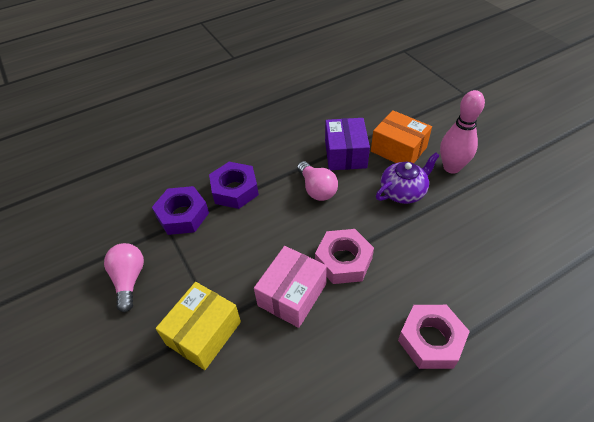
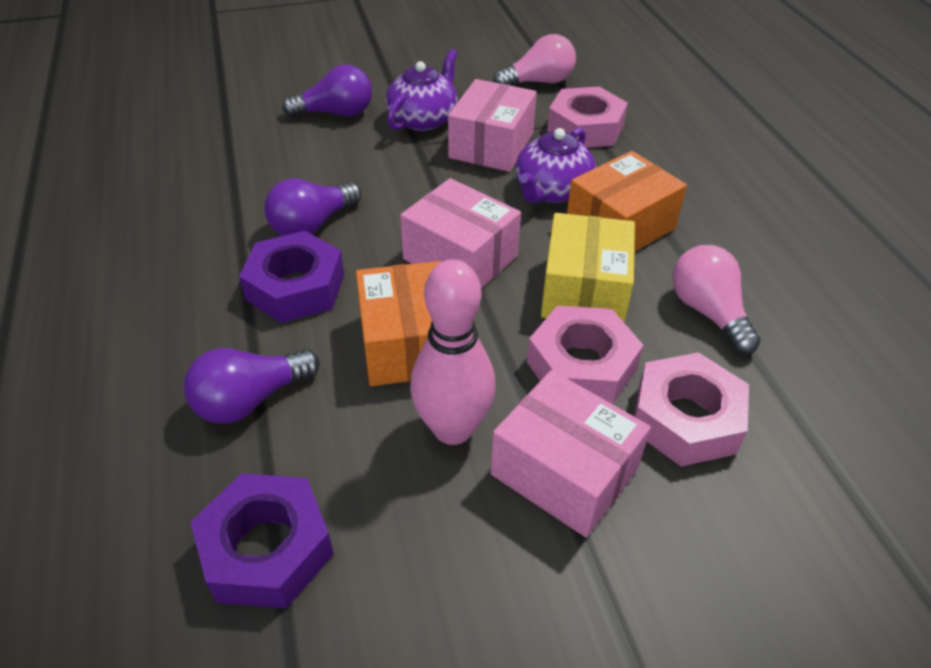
orange box: 1 -> 2
pink box: 1 -> 3
pink nut: 2 -> 3
purple box: 1 -> 0
purple light bulb: 0 -> 3
purple teapot: 1 -> 2

